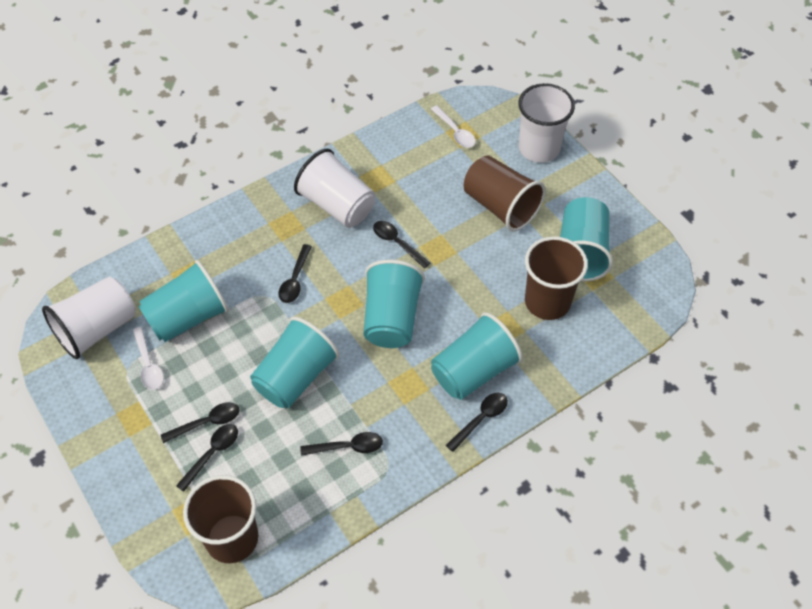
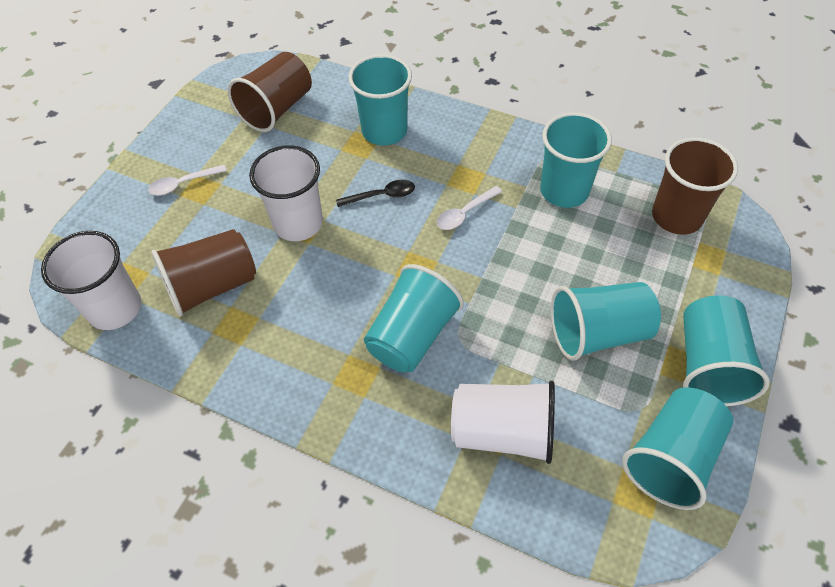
black spoon: 6 -> 1
turquoise cup: 5 -> 6

